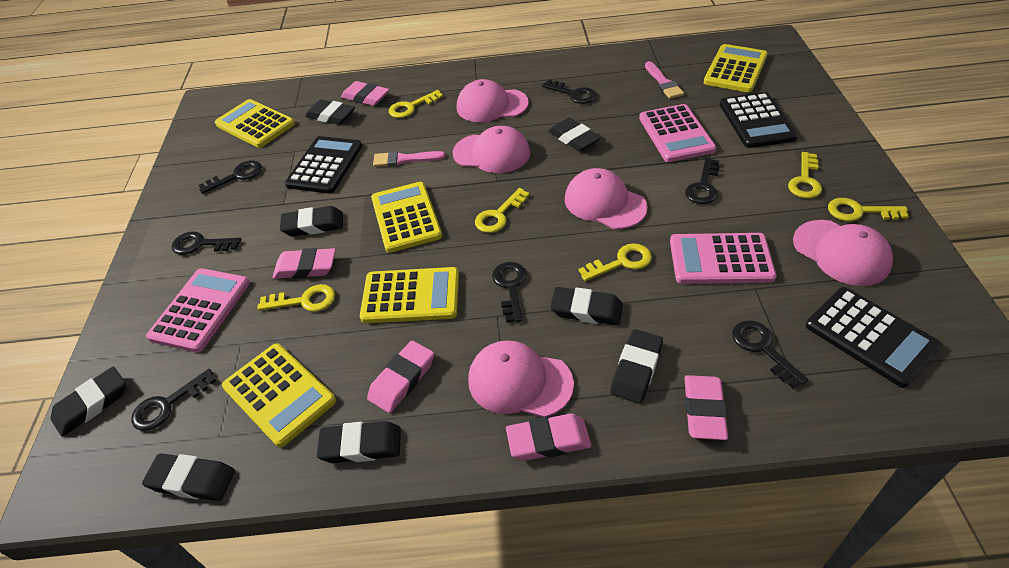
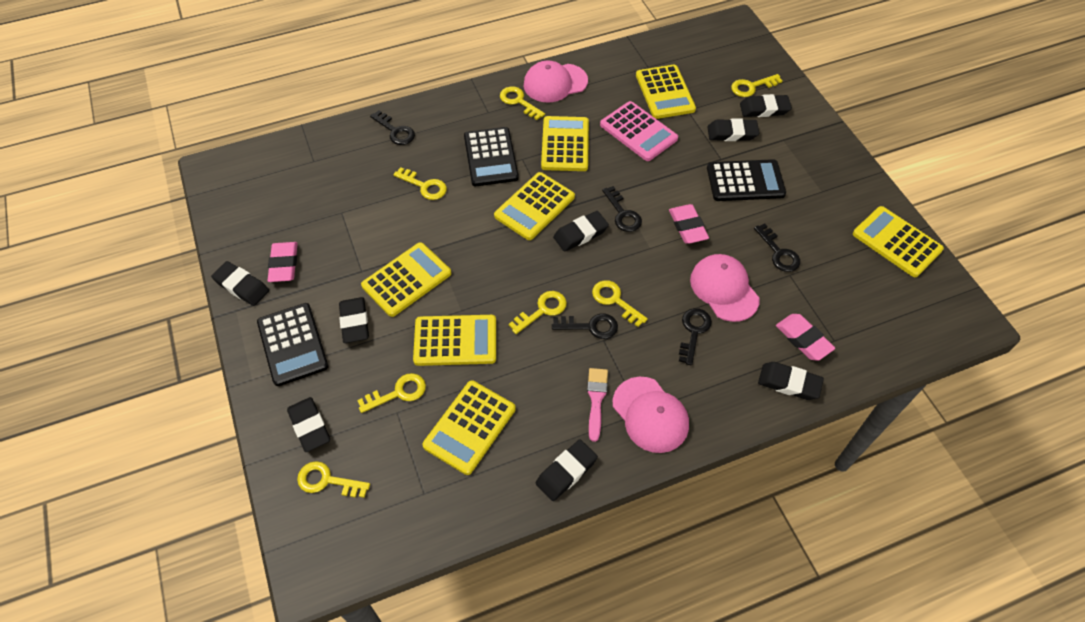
black key: 7 -> 5
pink brush: 2 -> 1
pink calculator: 3 -> 1
pink cap: 5 -> 3
pink eraser: 5 -> 3
yellow calculator: 5 -> 7
yellow key: 6 -> 7

